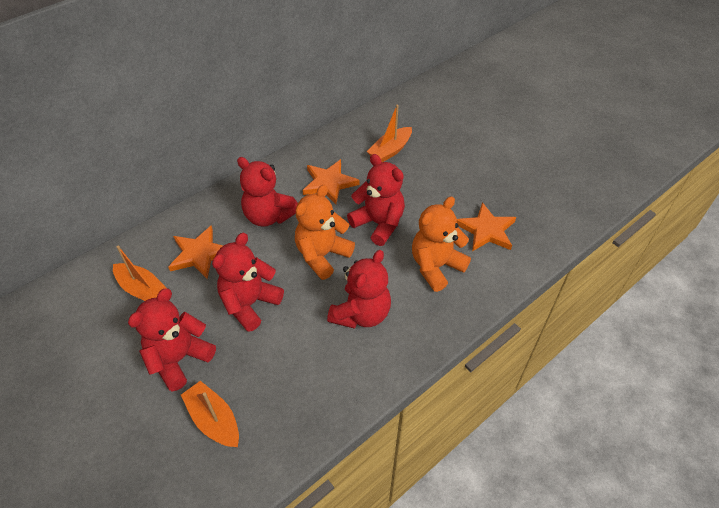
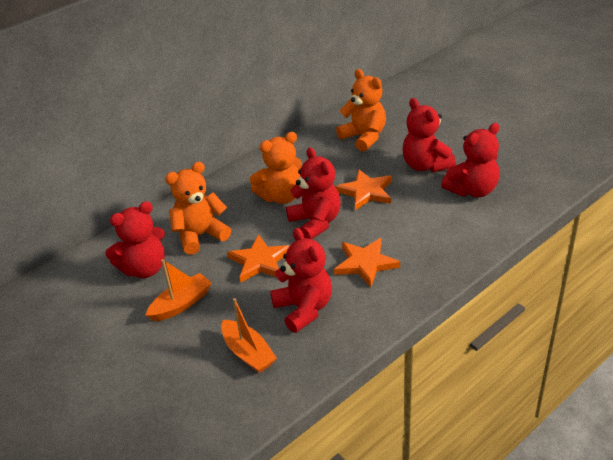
orange boat: 3 -> 2
orange teddy bear: 2 -> 3

